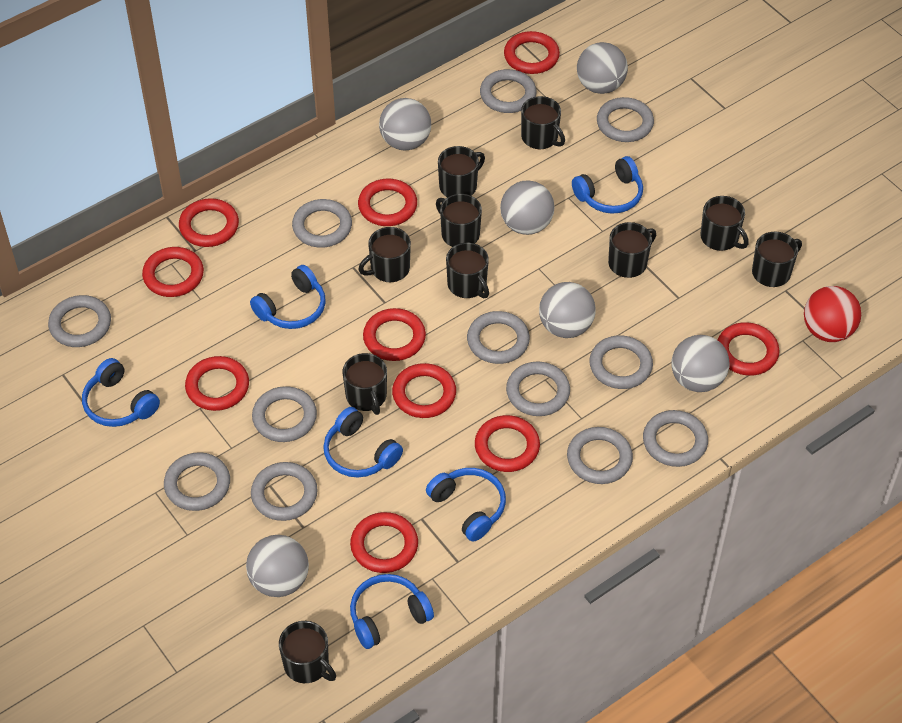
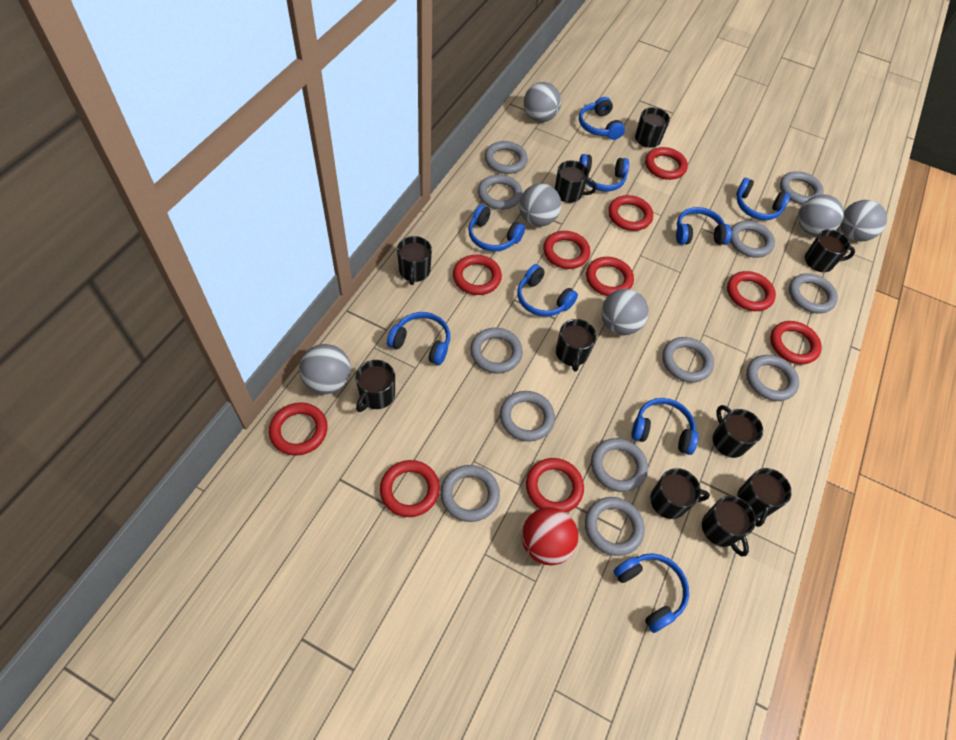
blue headphones: 6 -> 9

